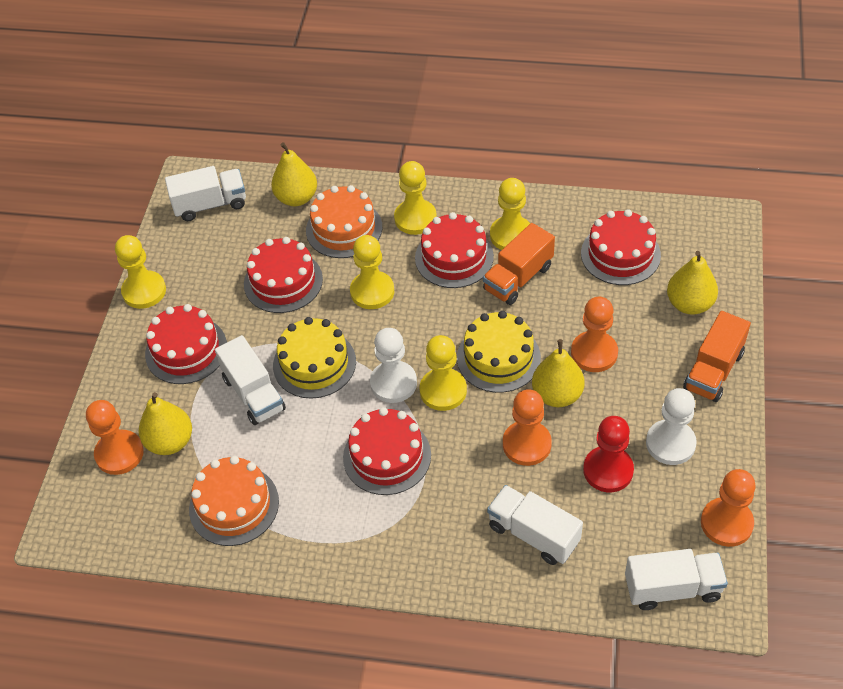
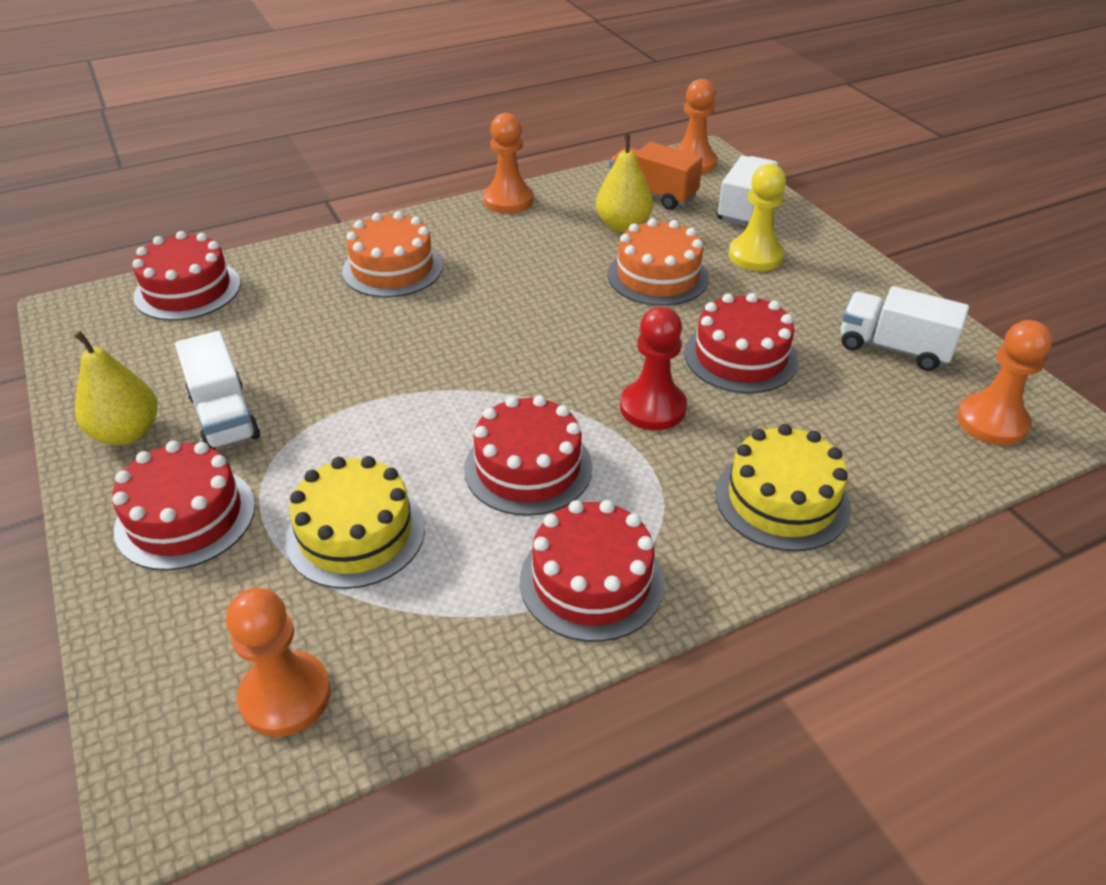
orange truck: 2 -> 1
white pawn: 2 -> 0
white truck: 4 -> 3
yellow pawn: 5 -> 1
yellow pear: 4 -> 2

